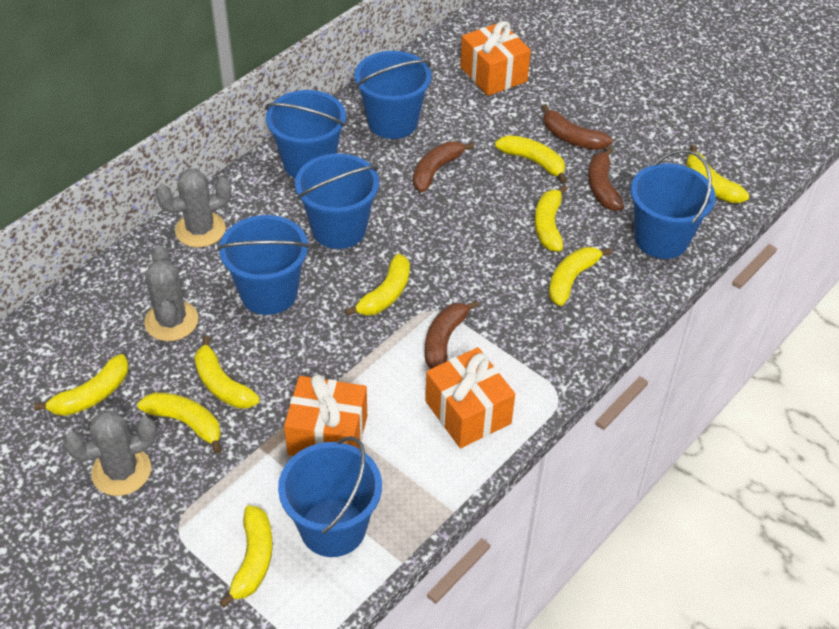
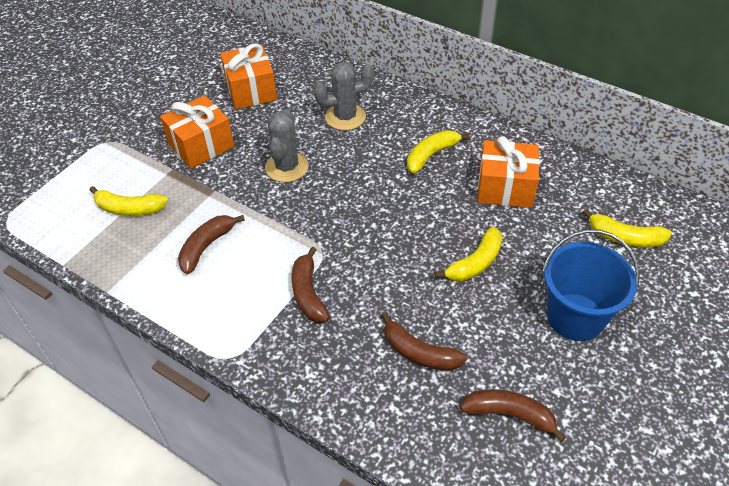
blue bucket: 6 -> 1
grey cactus: 3 -> 2
yellow banana: 9 -> 4

